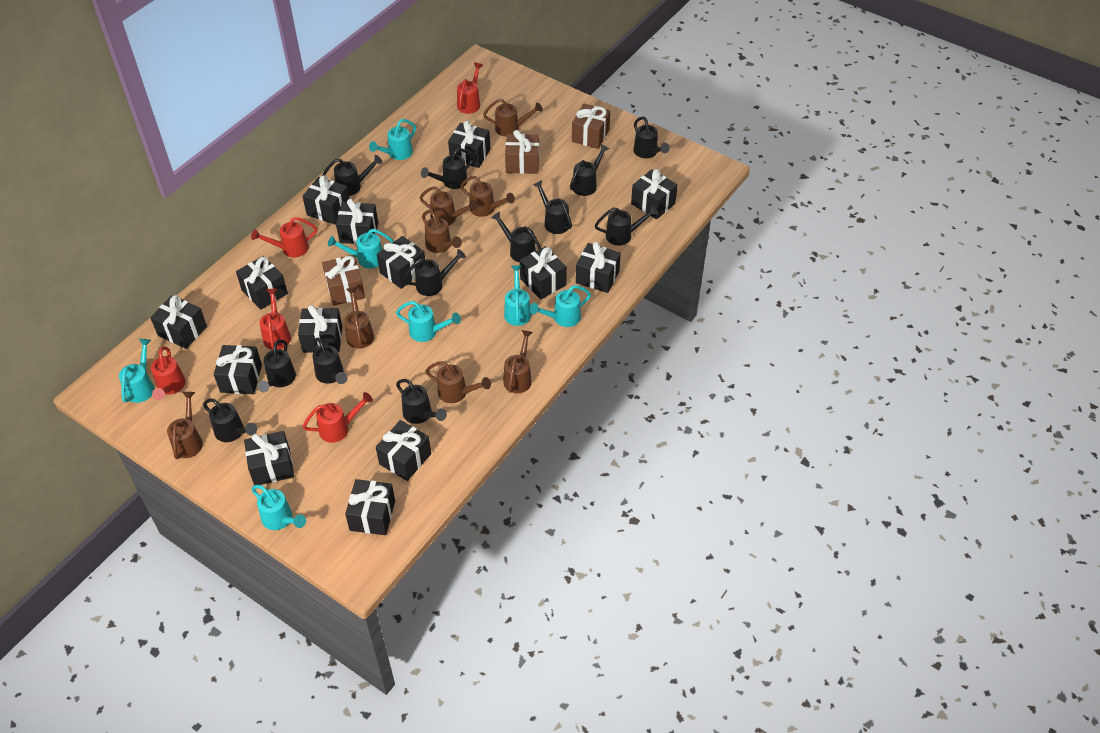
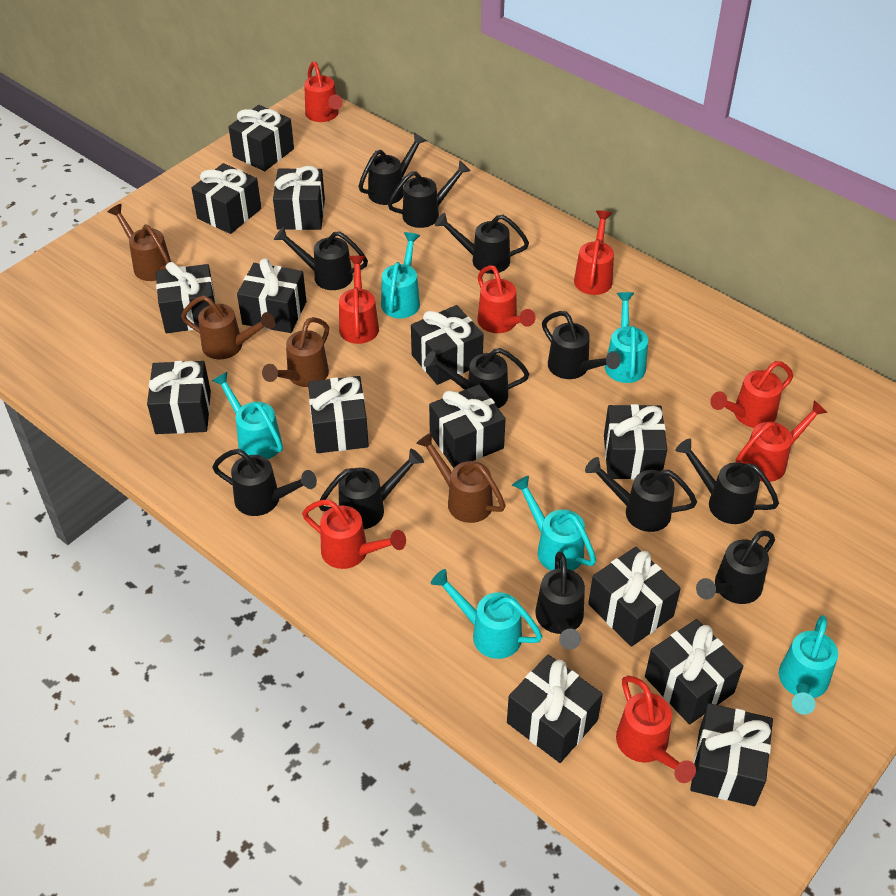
brown gift: 3 -> 0
brown watering can: 8 -> 4
red watering can: 5 -> 8
turquoise watering can: 7 -> 6

